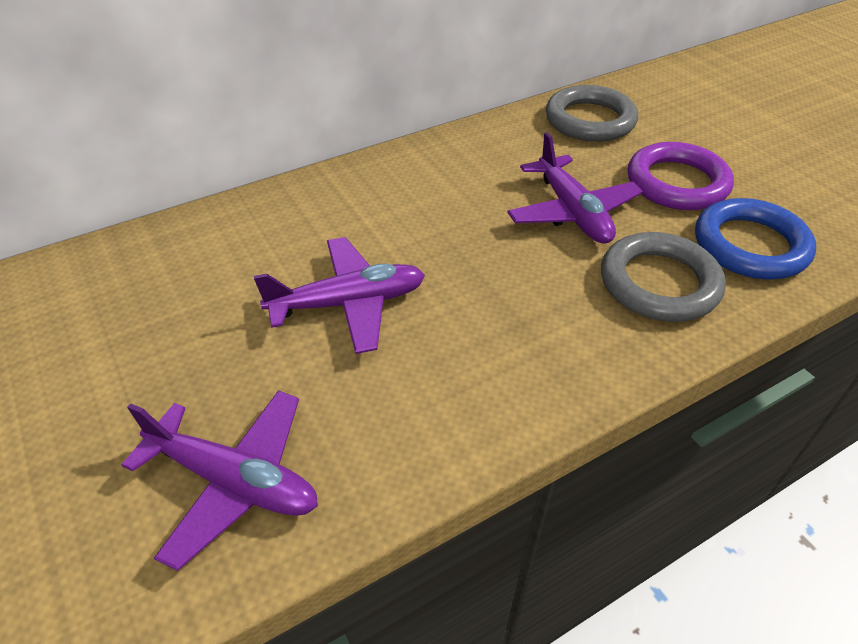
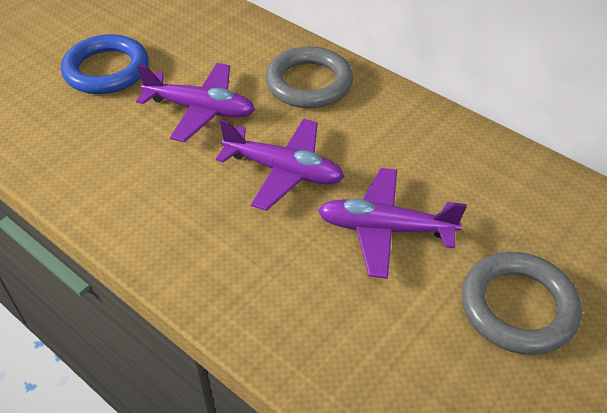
purple ring: 1 -> 0

